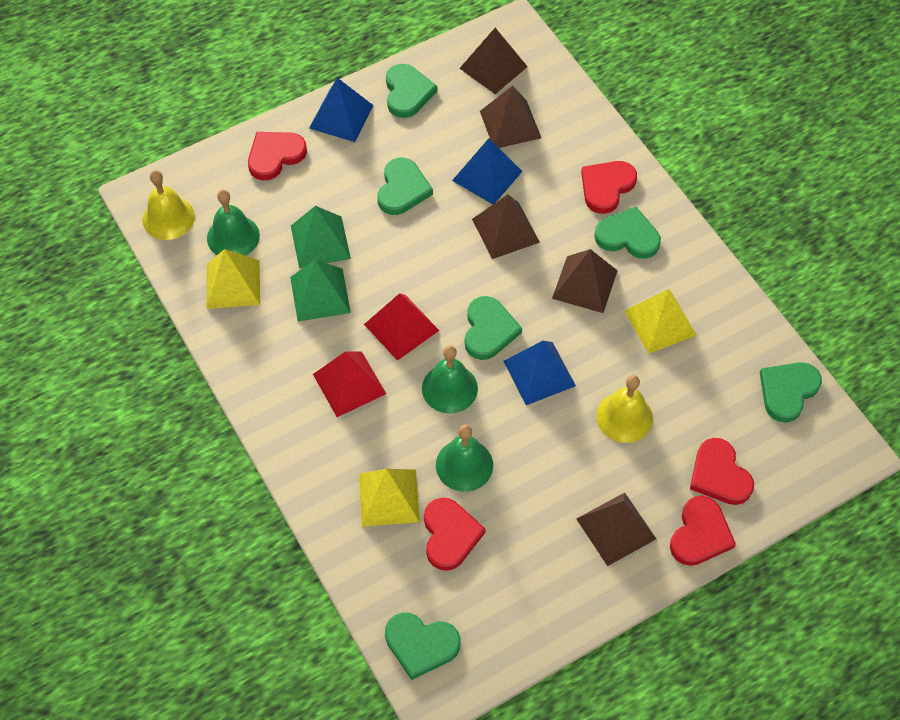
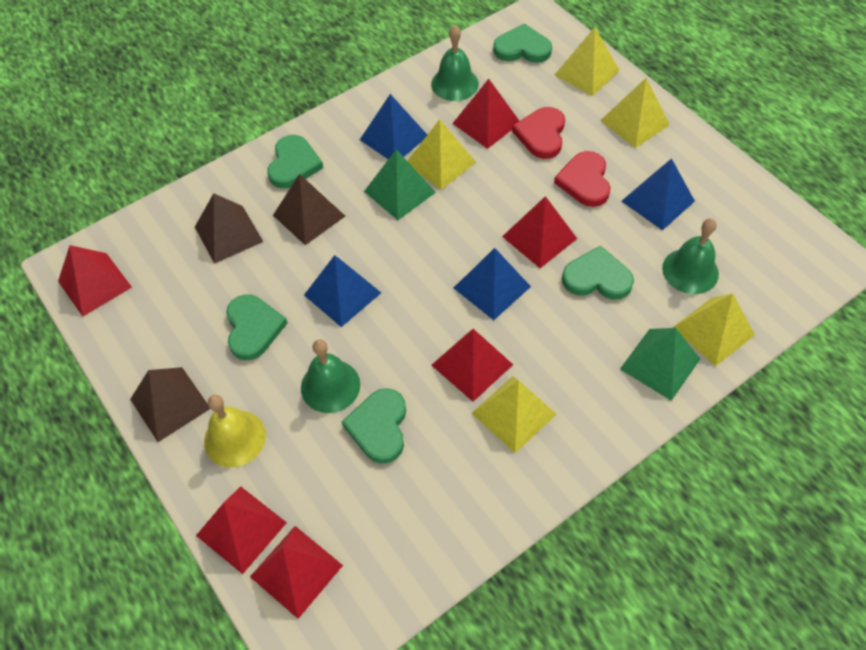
blue pyramid: 3 -> 4
brown pyramid: 5 -> 3
green heart: 6 -> 5
red heart: 5 -> 2
red pyramid: 2 -> 6
yellow bell: 2 -> 1
yellow pyramid: 3 -> 5

